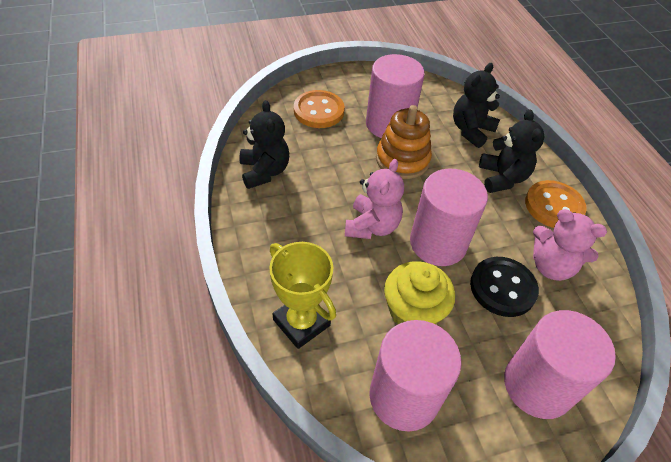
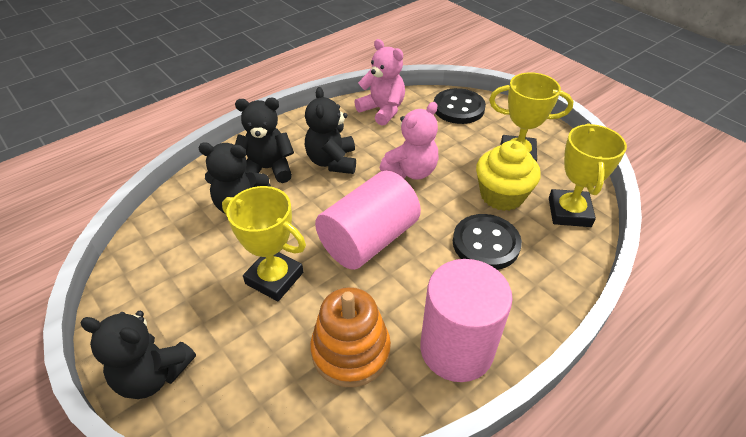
black button: 1 -> 2
black teddy bear: 3 -> 4
orange button: 2 -> 0
pink cylinder: 4 -> 2
yellow trophy: 1 -> 3

